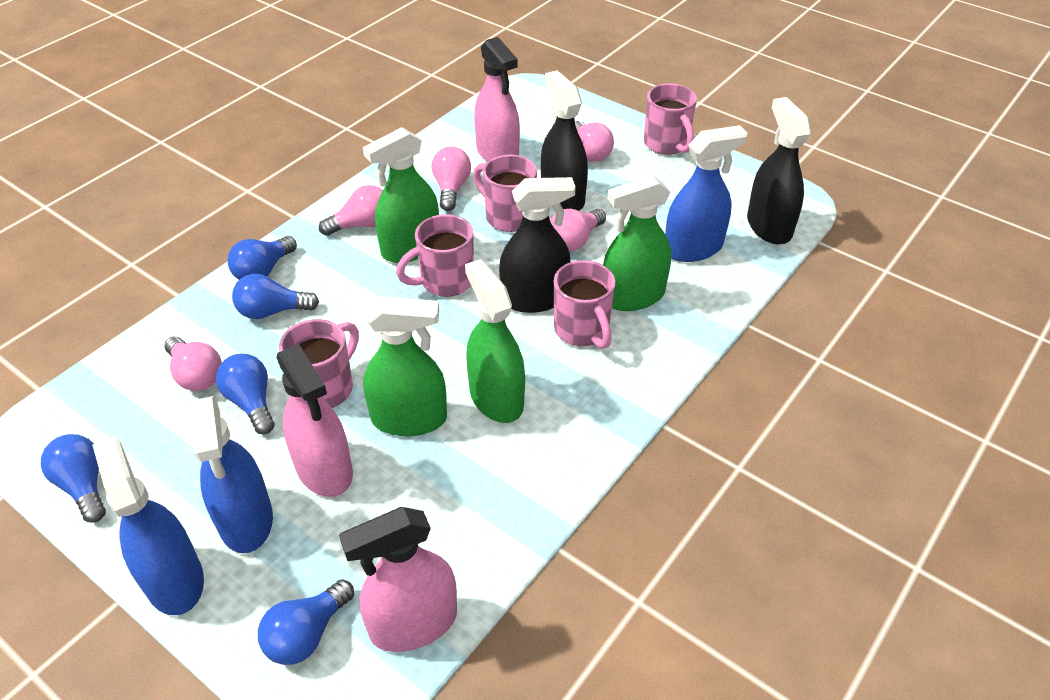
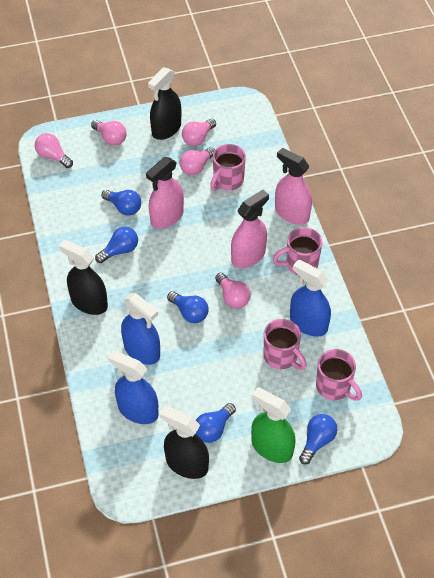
green spray bottle: 4 -> 1
pink mug: 5 -> 4

